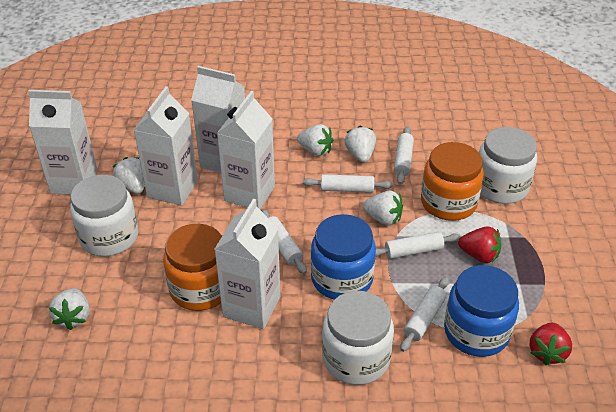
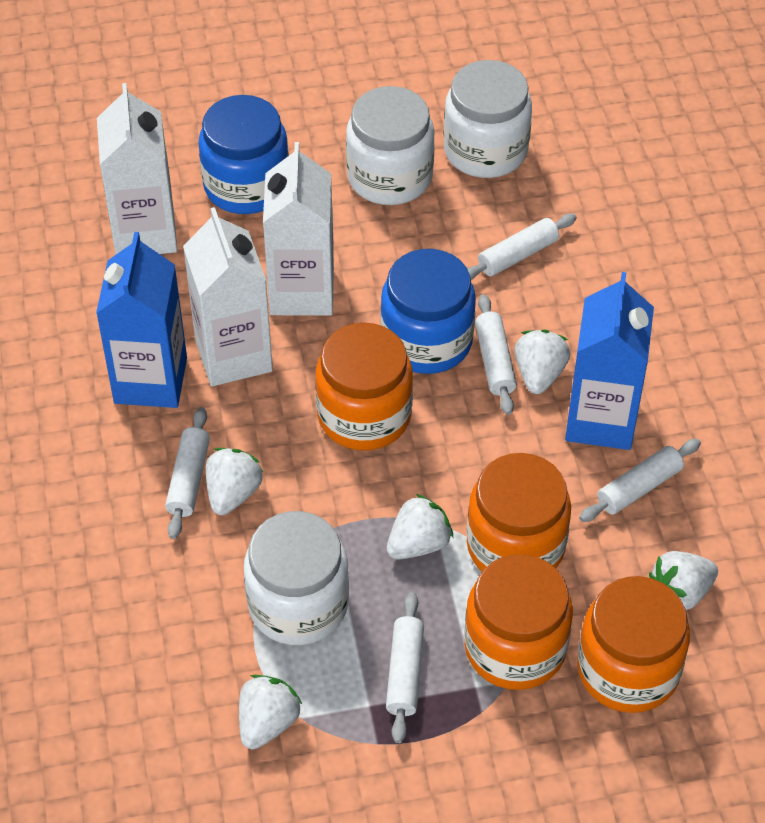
blue carton: 0 -> 2
orange jar: 2 -> 4
red strawberry: 2 -> 0
white carton: 5 -> 3

